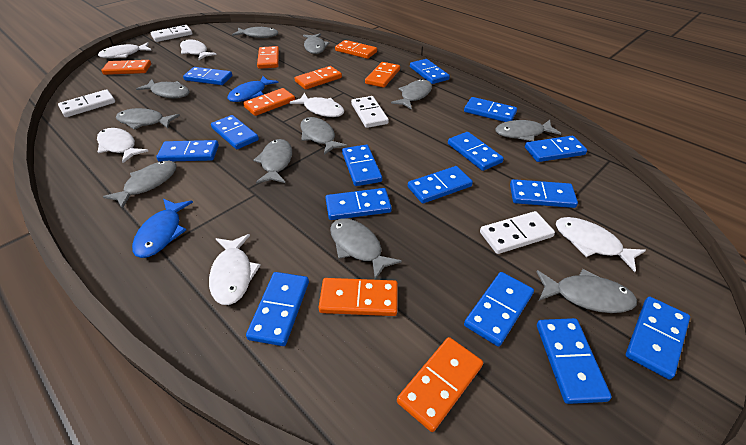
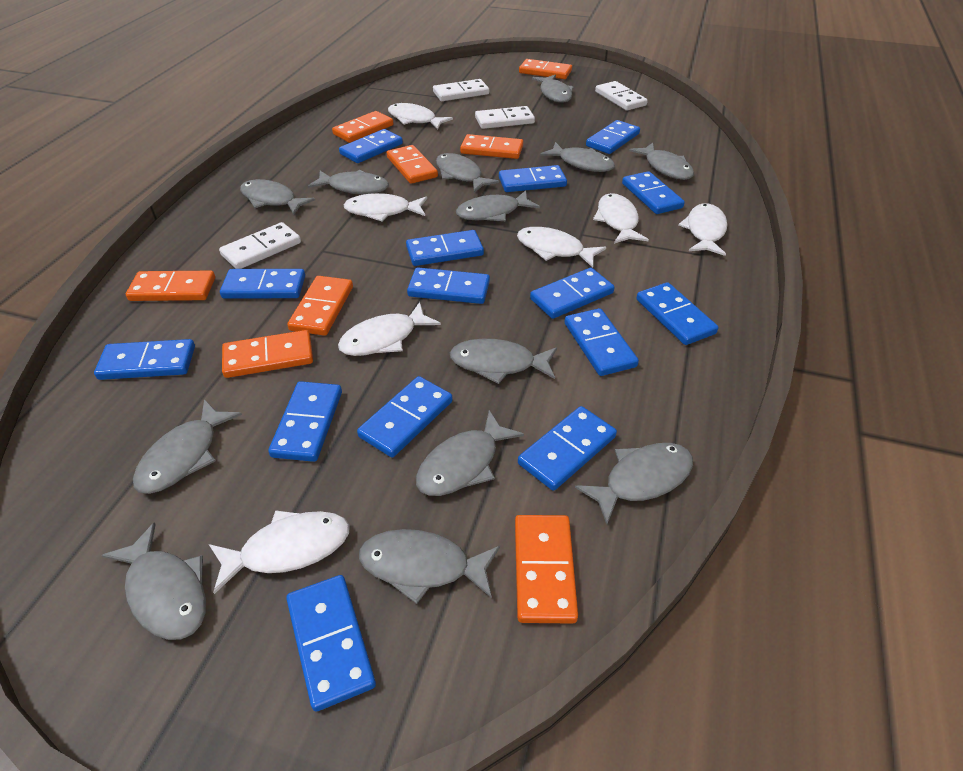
blue fish: 2 -> 0
grey fish: 11 -> 13
white fish: 6 -> 7

